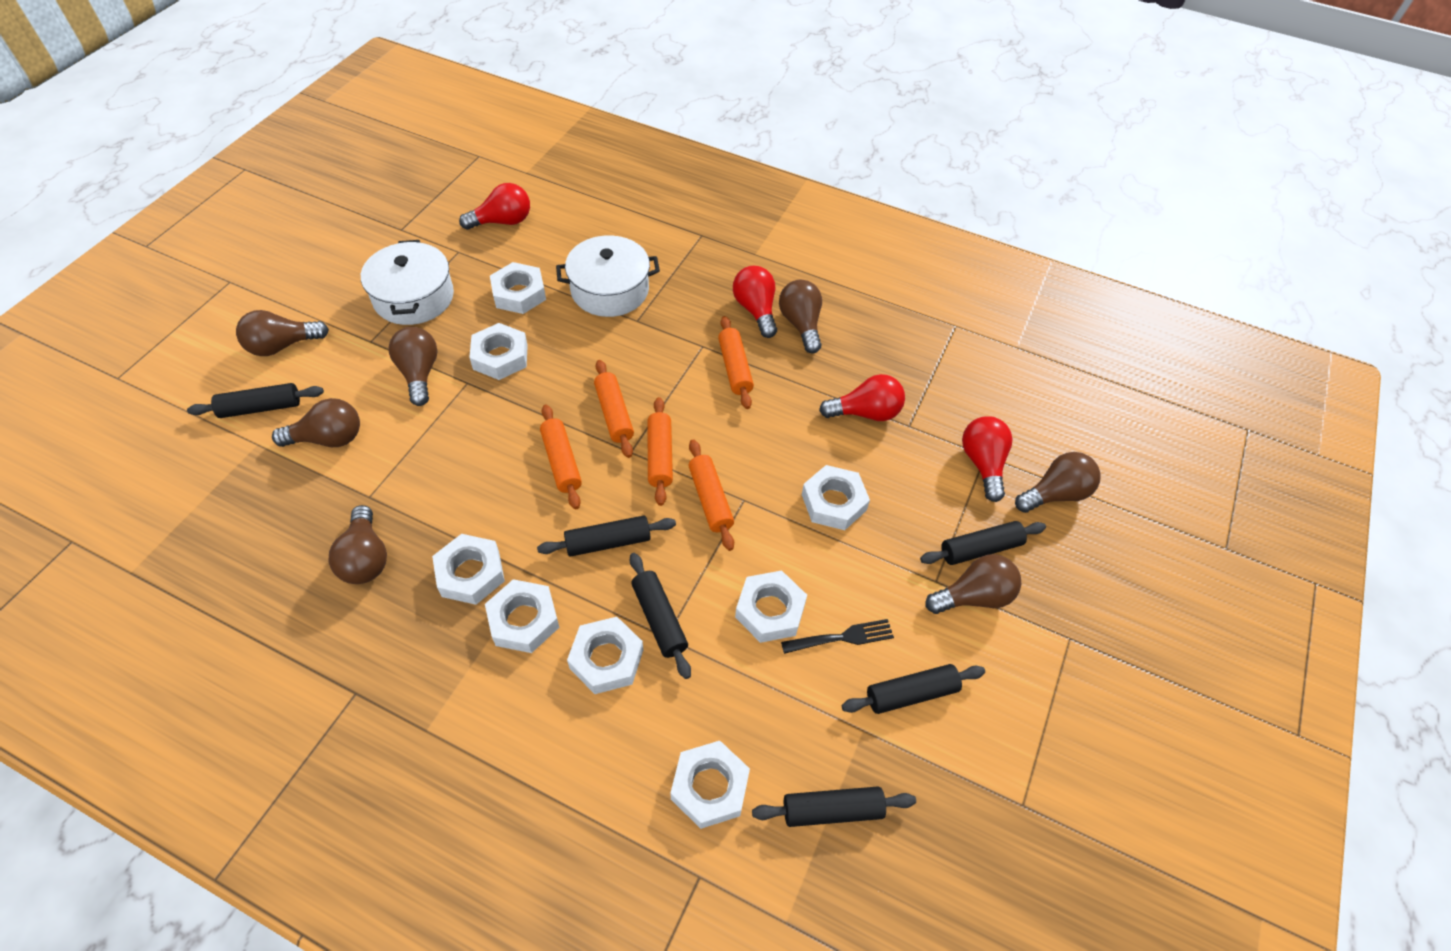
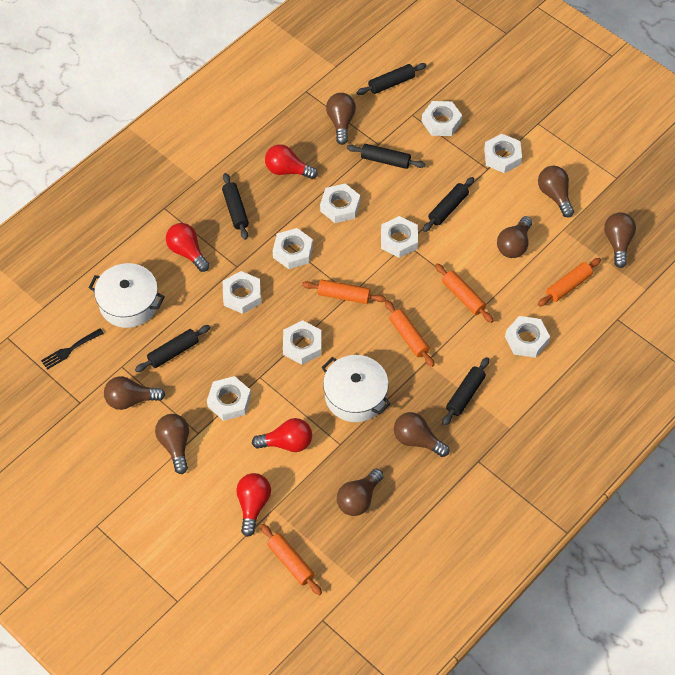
brown light bulb: 7 -> 8
white nut: 8 -> 9

